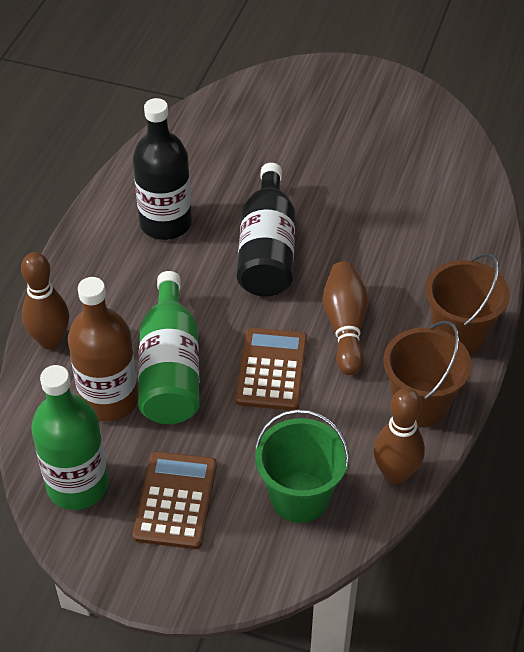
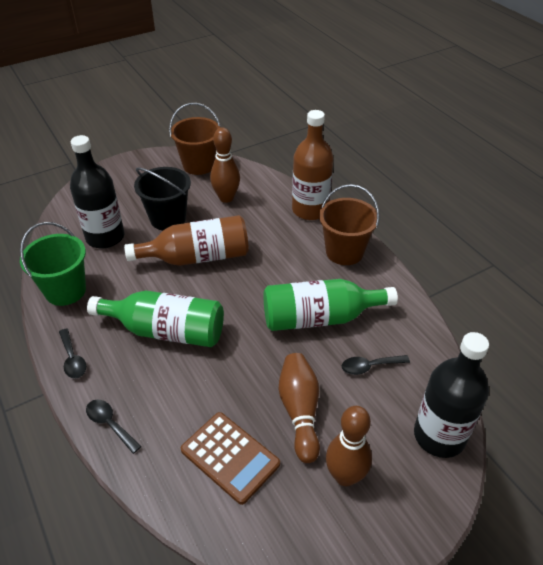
black bucket: 0 -> 1
black spoon: 0 -> 3
brown bottle: 1 -> 2
brown calculator: 2 -> 1

